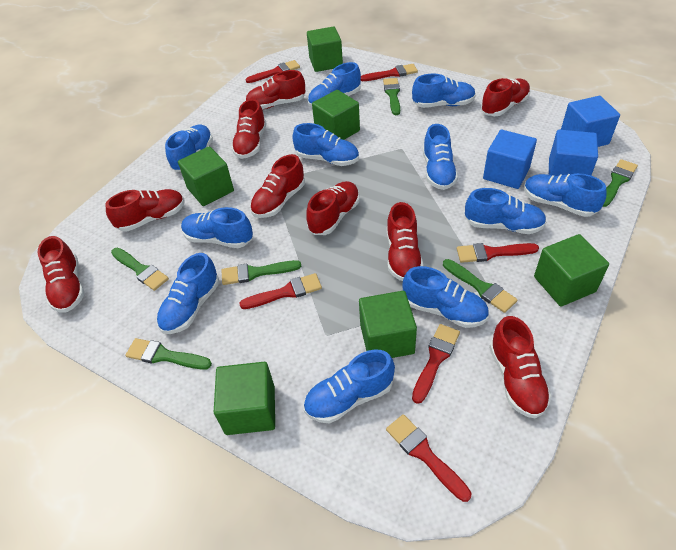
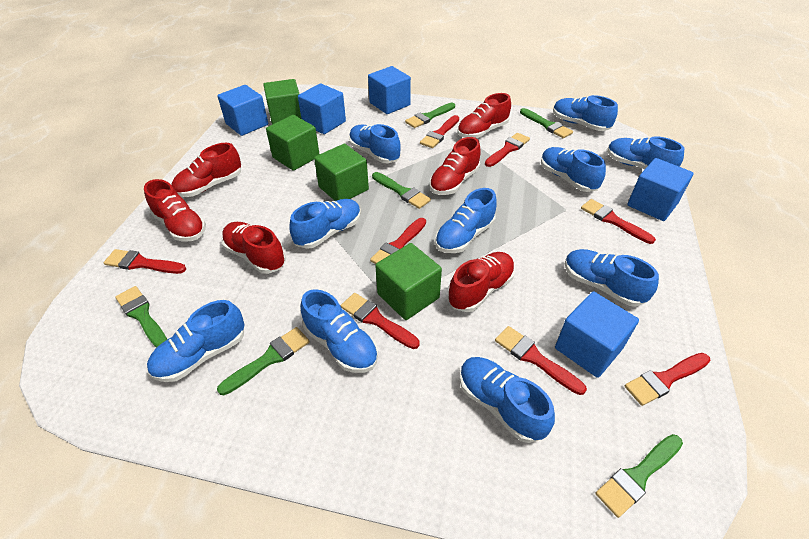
blue cube: 3 -> 5
blue shoe: 11 -> 10
green cube: 6 -> 4
red brush: 6 -> 8
red shoe: 9 -> 6

